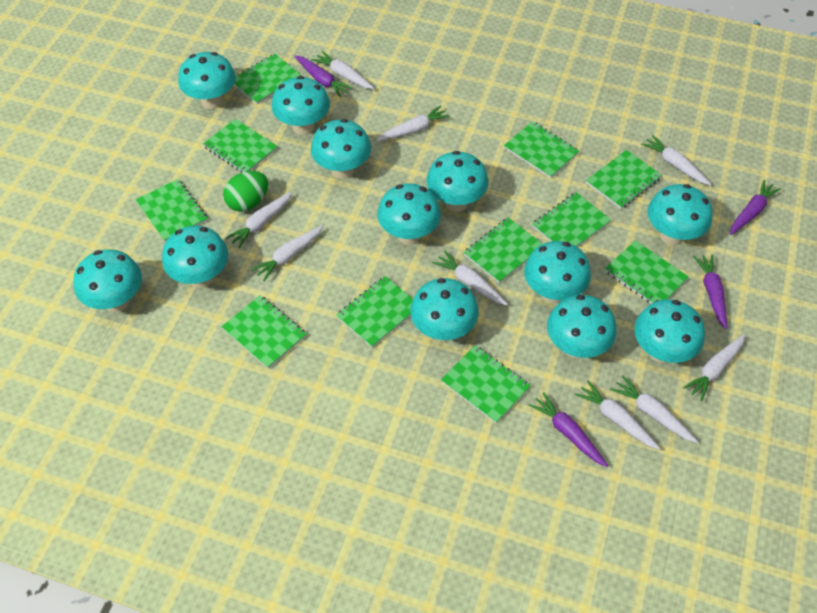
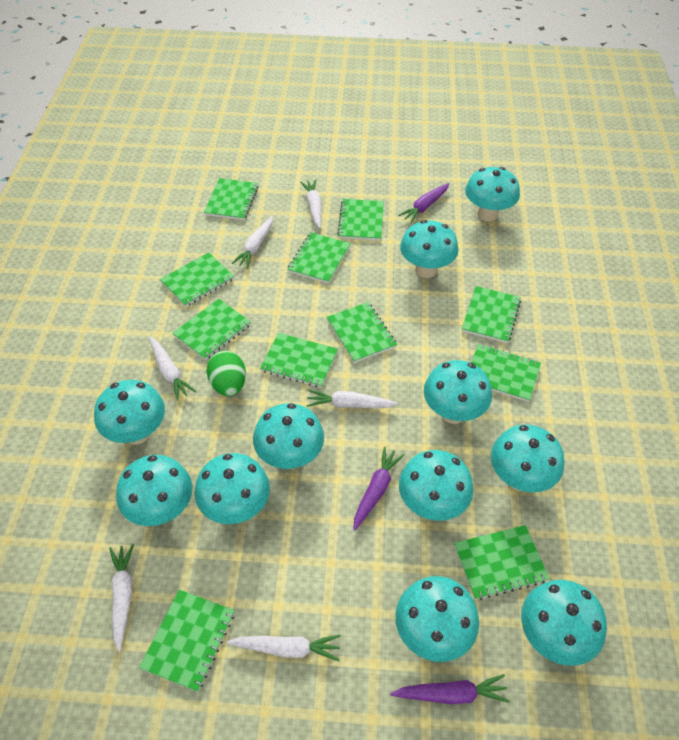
purple carrot: 4 -> 3
turquoise mushroom: 12 -> 11
white carrot: 9 -> 6

